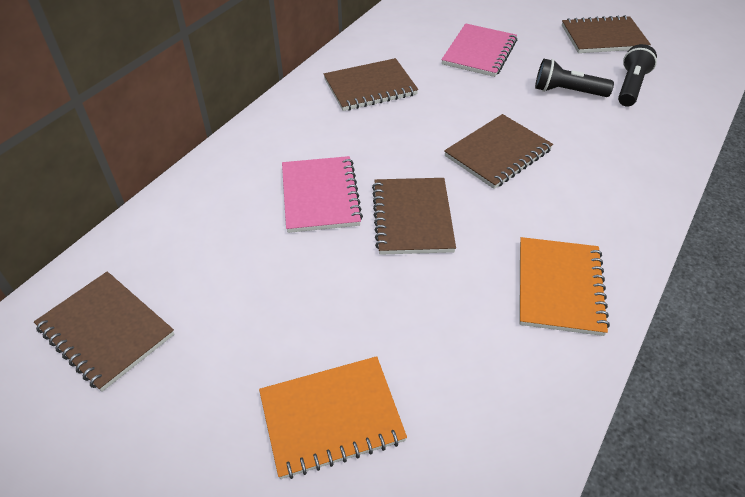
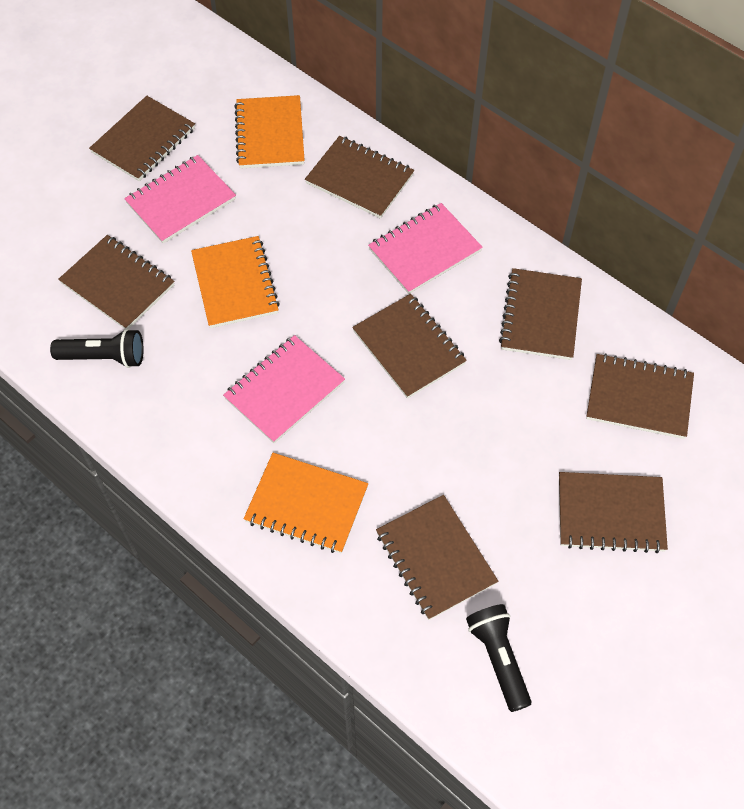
brown notebook: 5 -> 8
orange notebook: 2 -> 3
pink notebook: 2 -> 3

